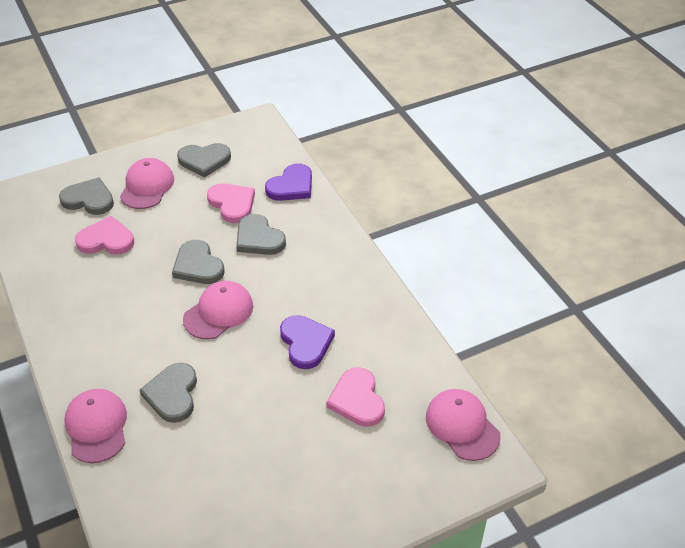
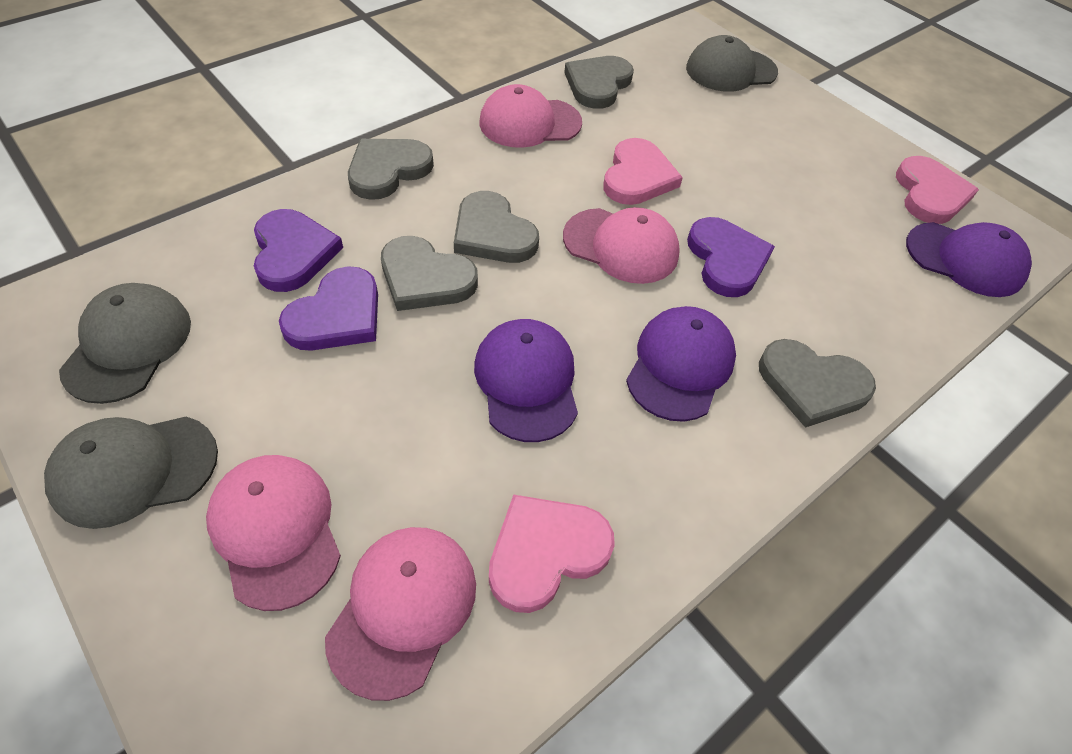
grey cap: 0 -> 3
purple cap: 0 -> 3
purple heart: 2 -> 3

